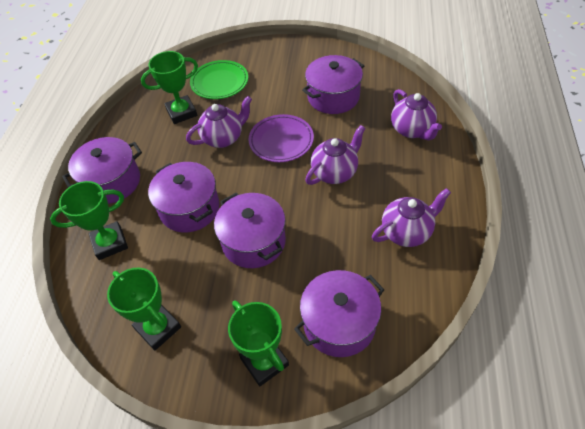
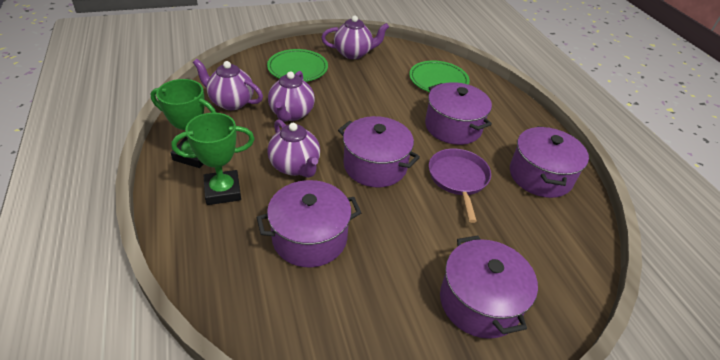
green plate: 1 -> 2
green trophy: 4 -> 2
purple pan: 0 -> 1
purple plate: 1 -> 0

